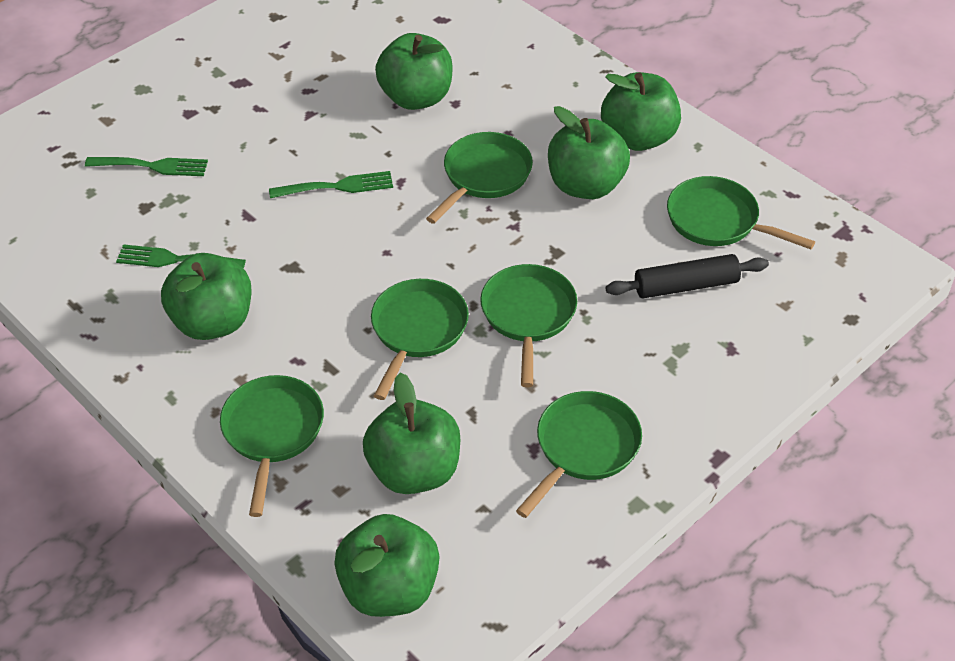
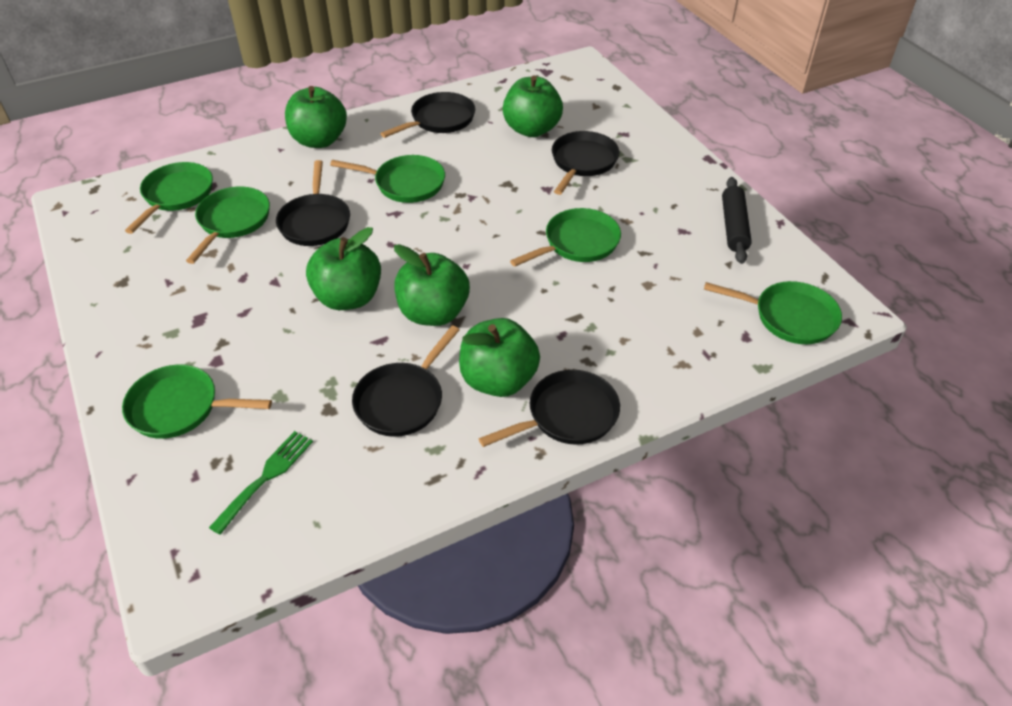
black pan: 0 -> 5
green apple: 6 -> 5
green fork: 3 -> 1

